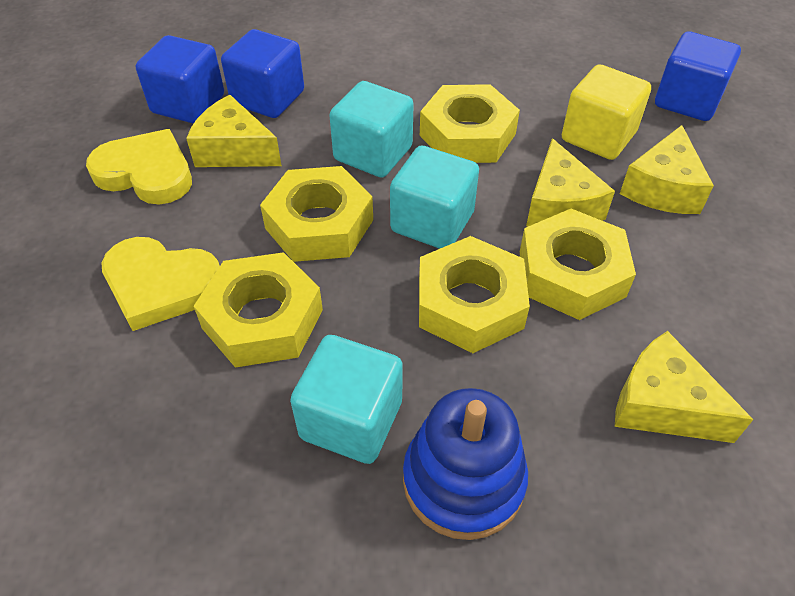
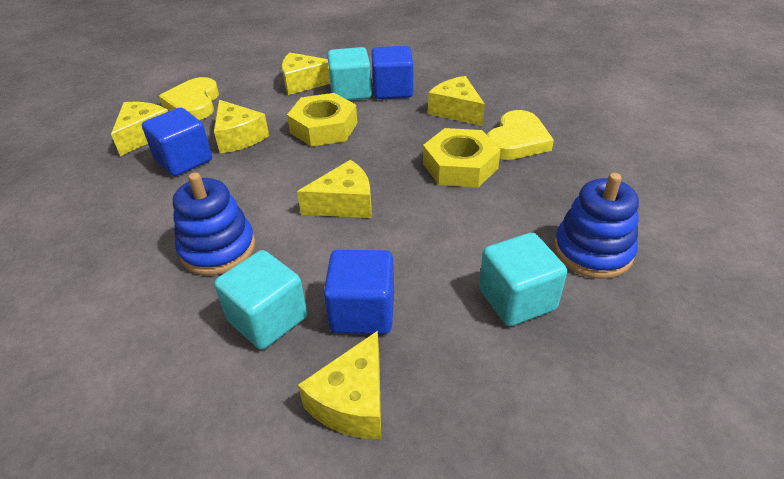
blue stacking toy: 1 -> 2
yellow cheese: 4 -> 6
yellow cube: 1 -> 0
yellow nut: 5 -> 2

